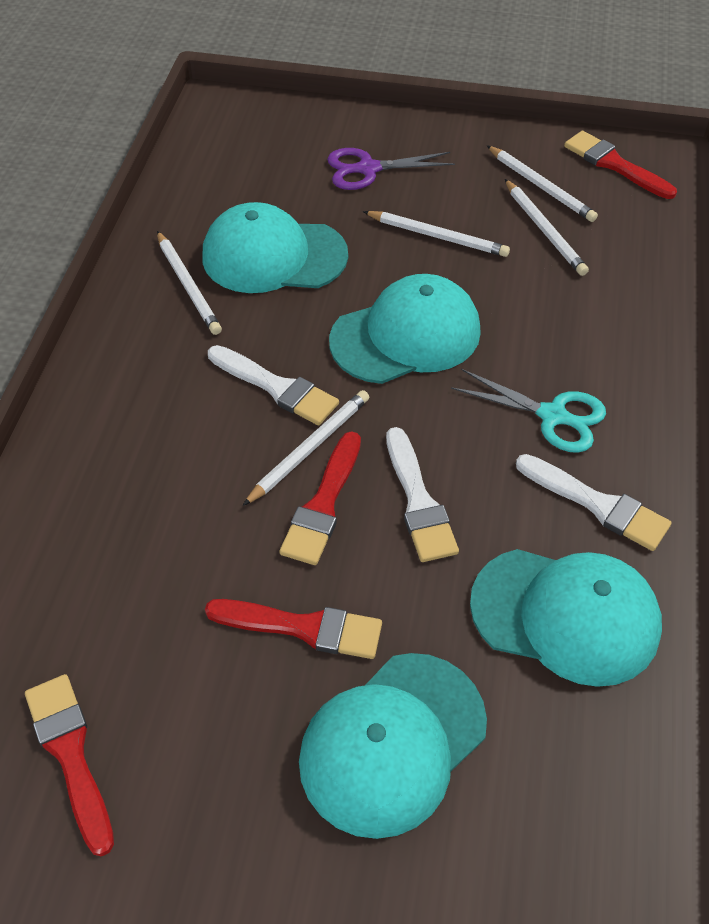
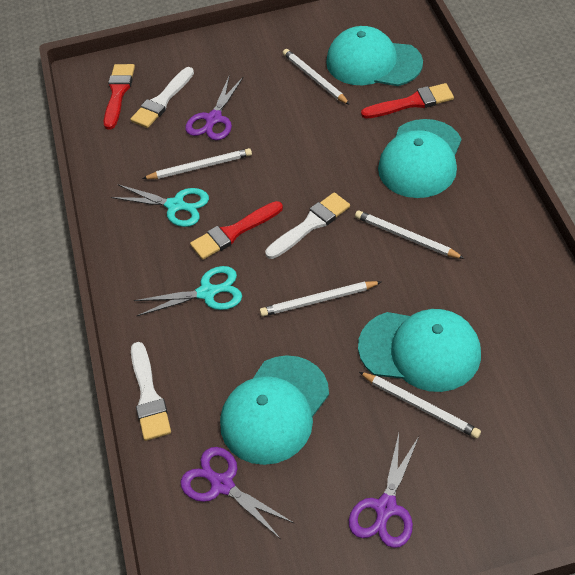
purple scissors: 1 -> 3
red brush: 4 -> 3
turquoise scissors: 1 -> 2

